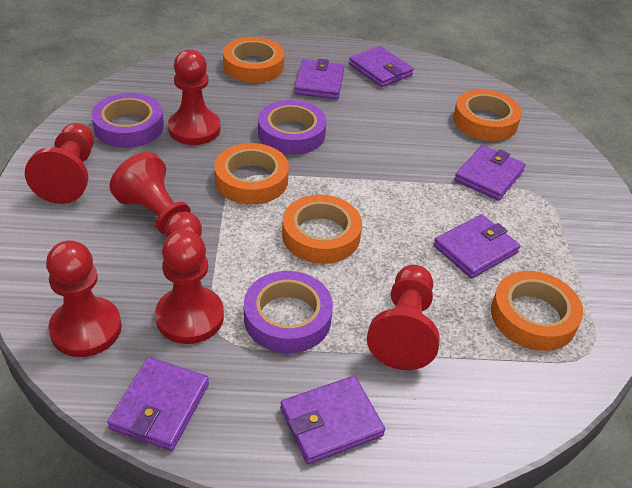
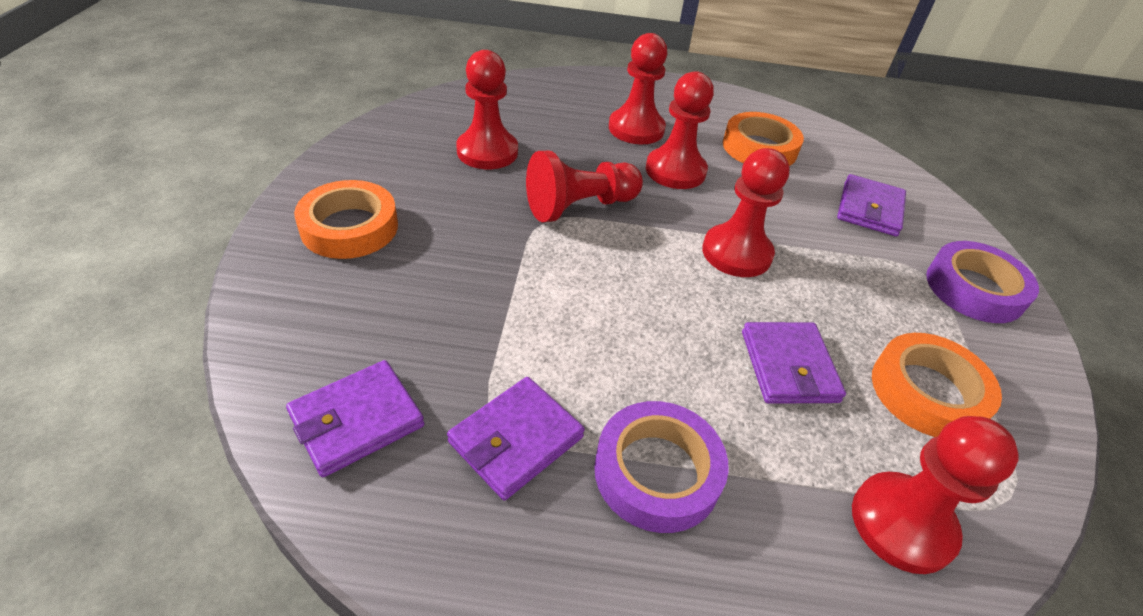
orange tape: 5 -> 3
purple tape: 3 -> 2
purple wallet: 6 -> 4

